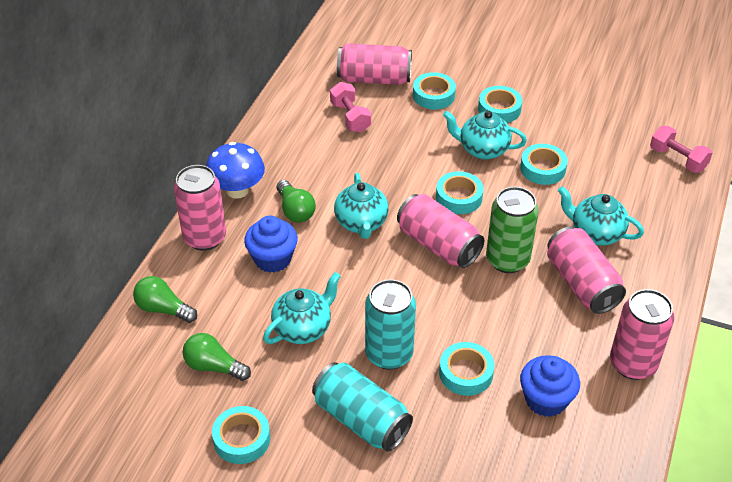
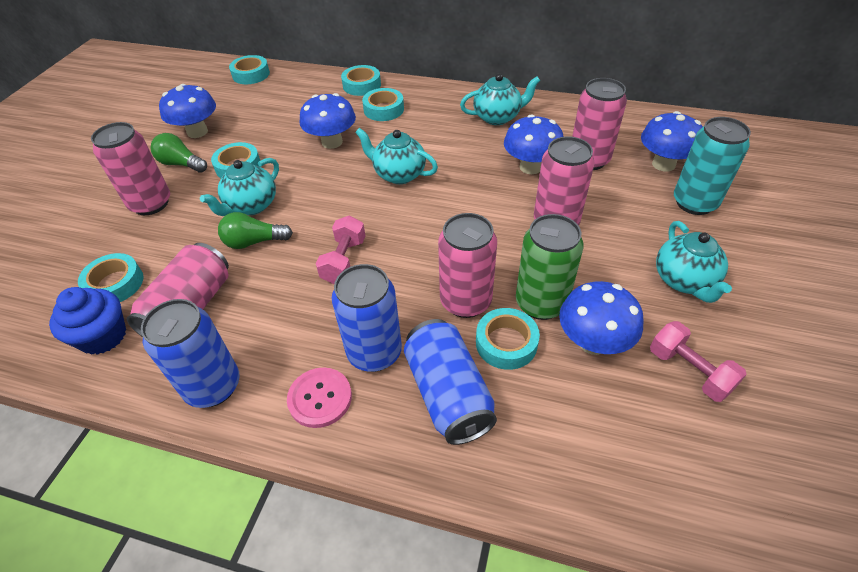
blue can: 0 -> 3
blue cupcake: 2 -> 1
blue mushroom: 1 -> 5
green light bulb: 3 -> 2
pink button: 0 -> 1
turquoise can: 2 -> 1

